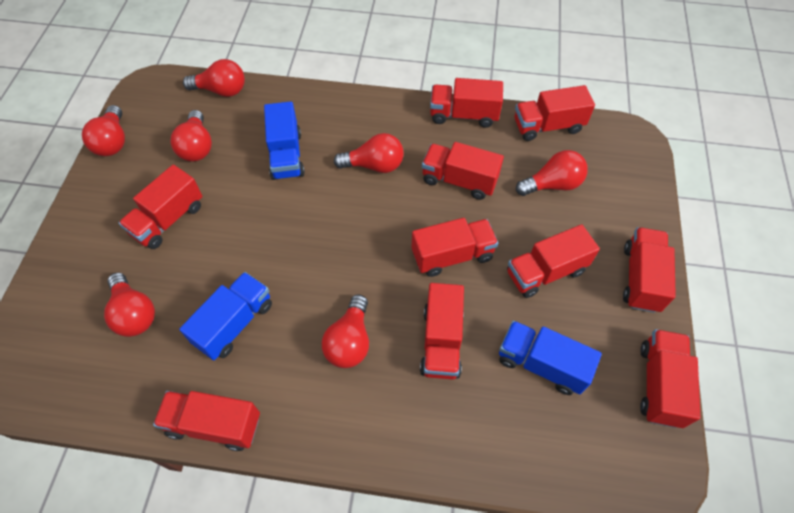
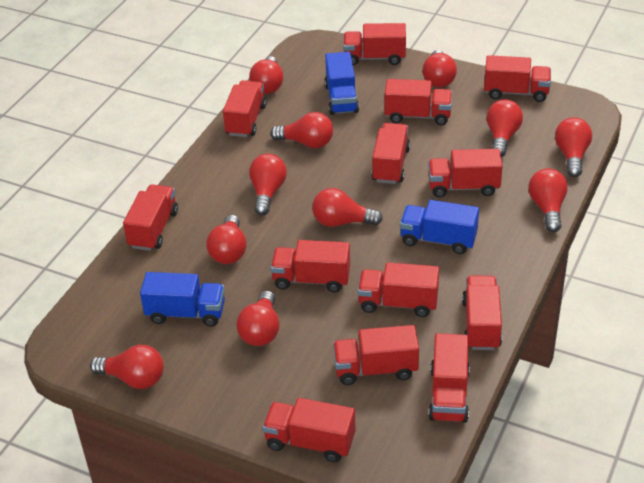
red light bulb: 7 -> 11
red truck: 10 -> 13

